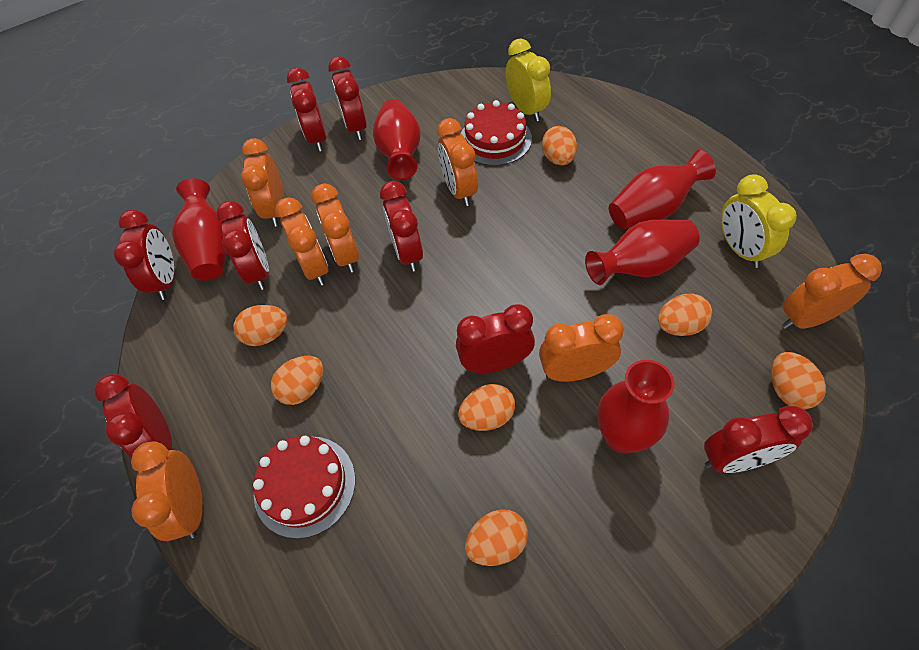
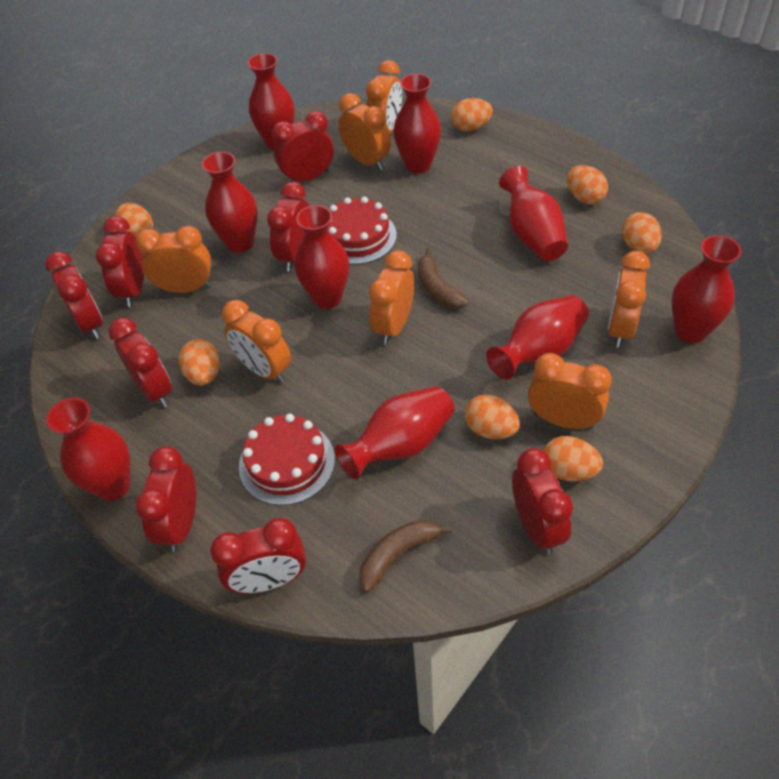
brown banana: 0 -> 2
red vase: 5 -> 9
yellow clock: 2 -> 0

